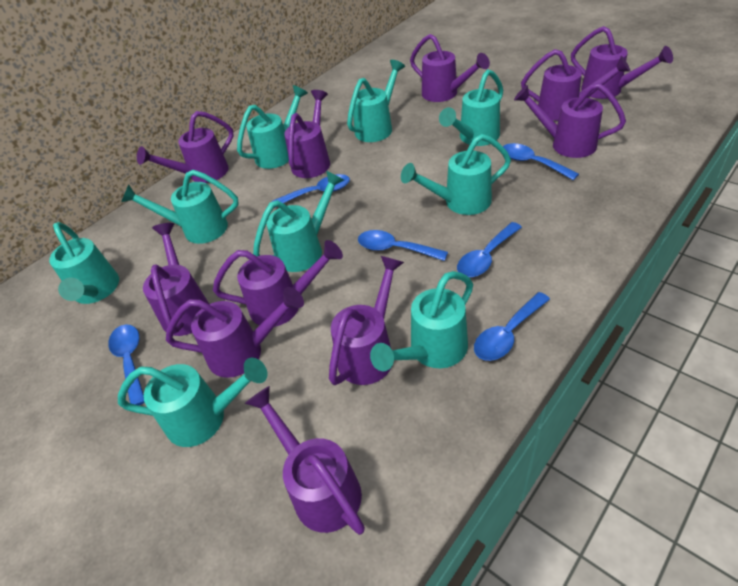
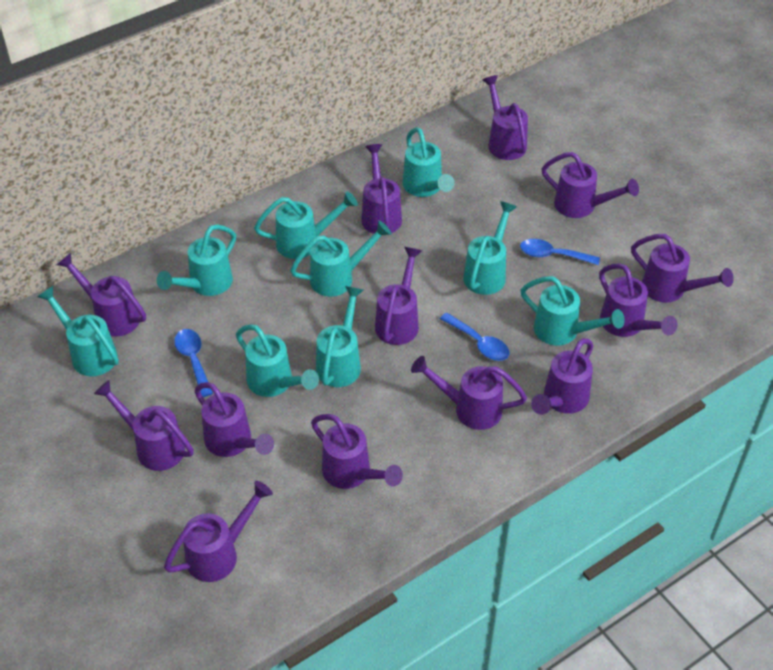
blue spoon: 6 -> 3
purple watering can: 11 -> 13

